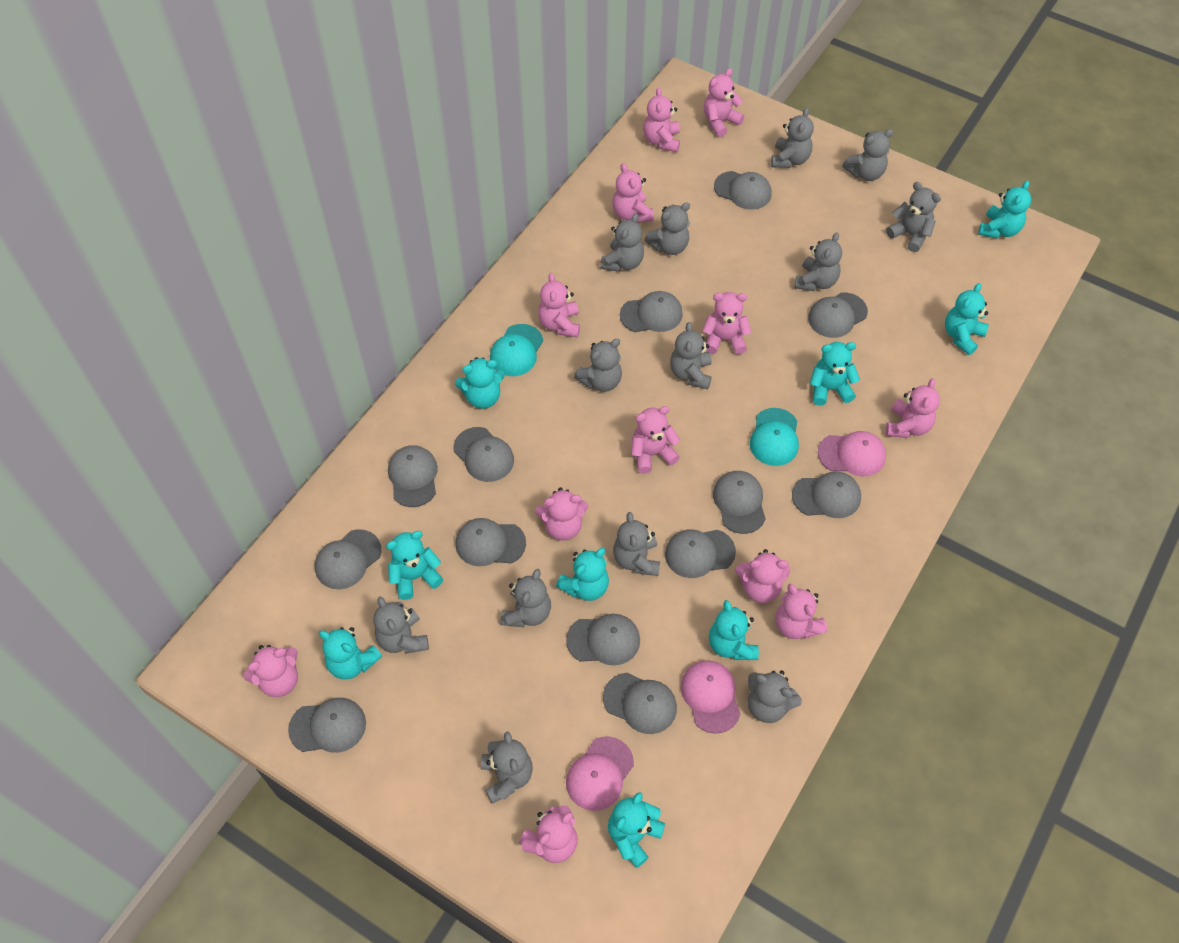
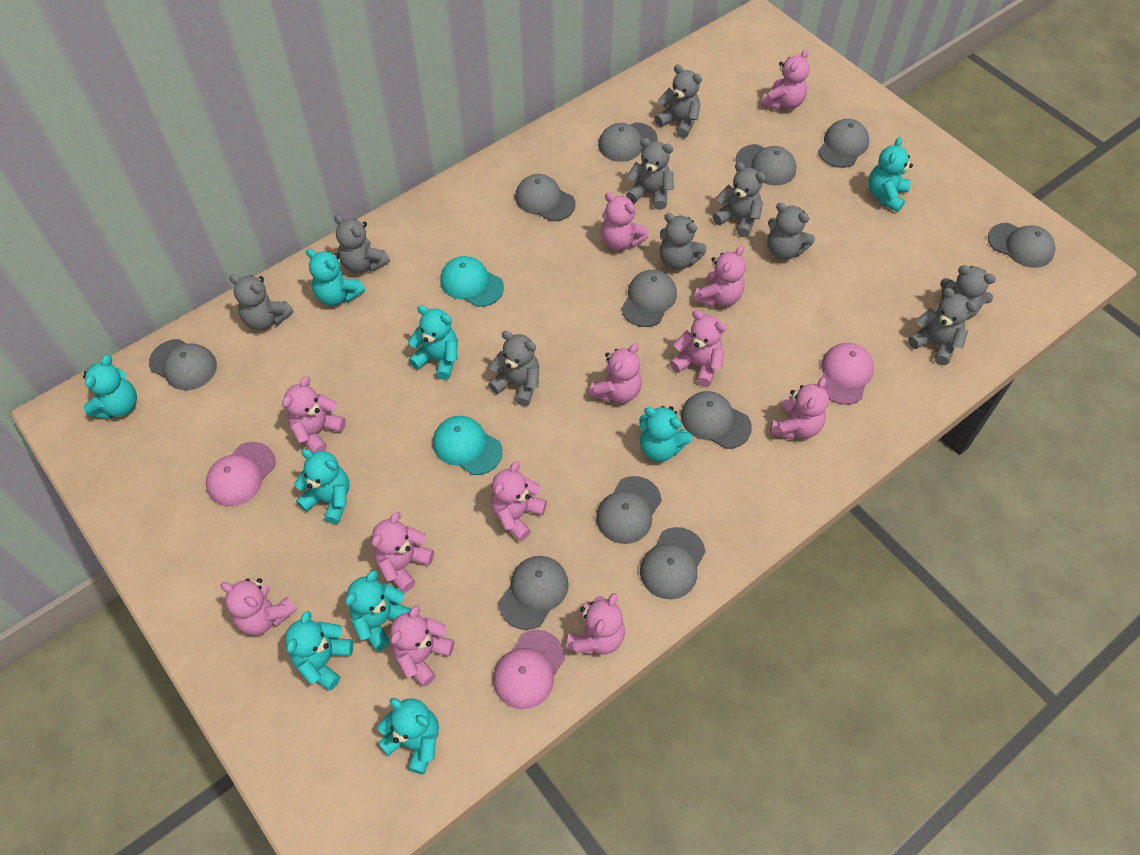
grey cap: 13 -> 11
grey teddy bear: 13 -> 10

